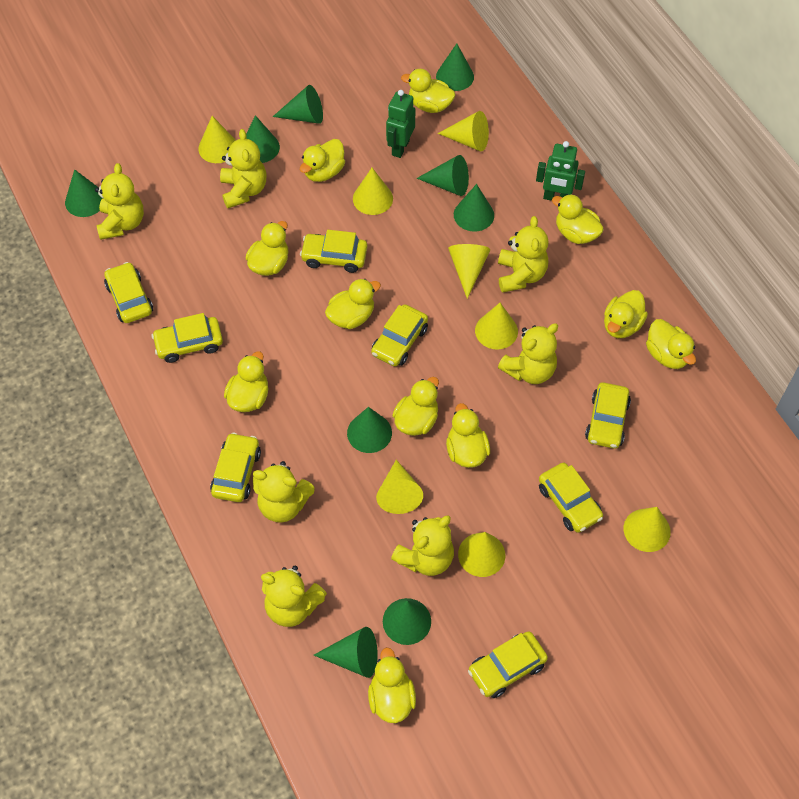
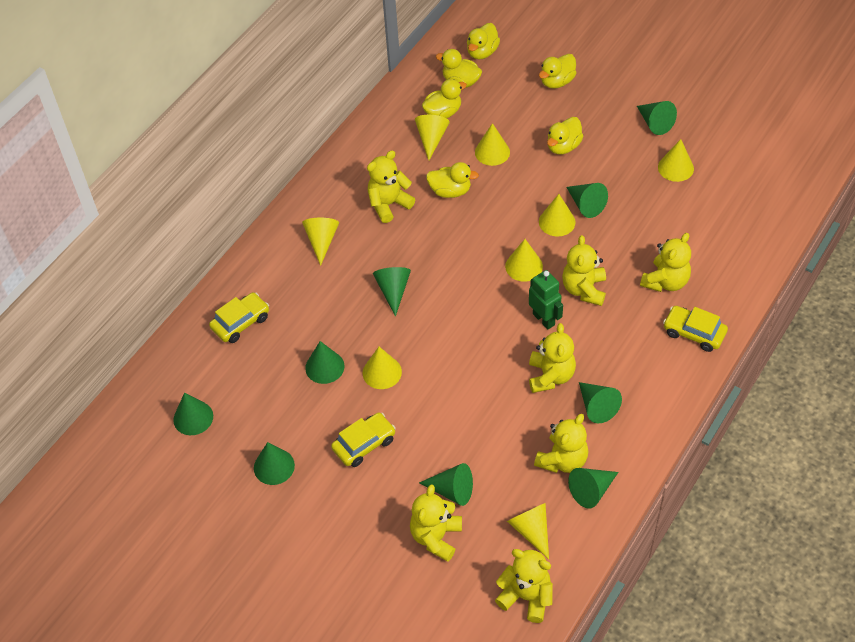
green robot: 2 -> 1
yellow car: 8 -> 3
yellow duck: 11 -> 6

